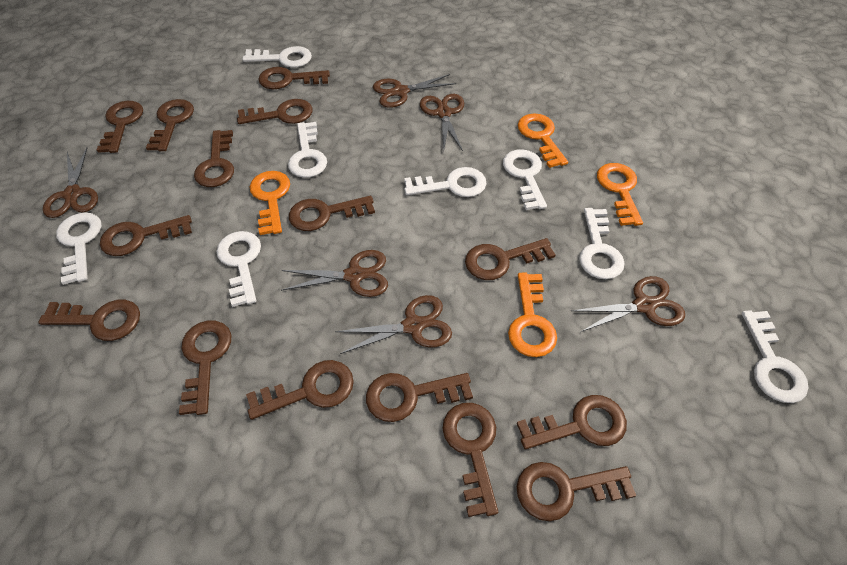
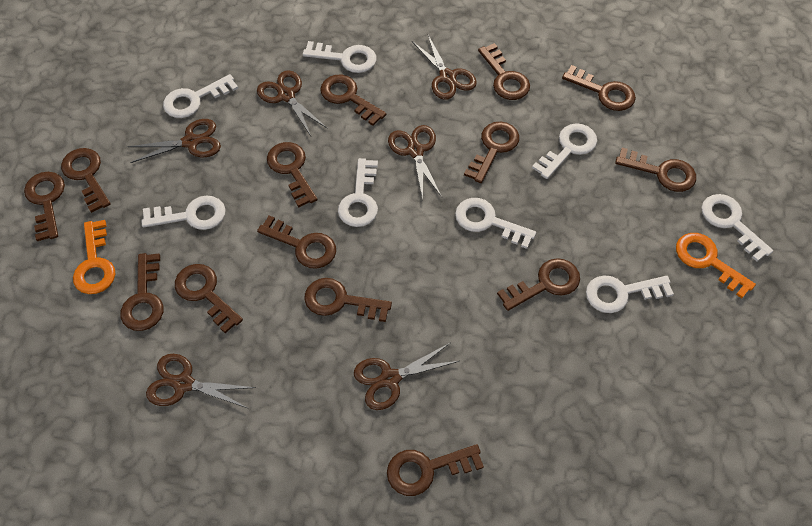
brown key: 15 -> 14
orange key: 4 -> 2

